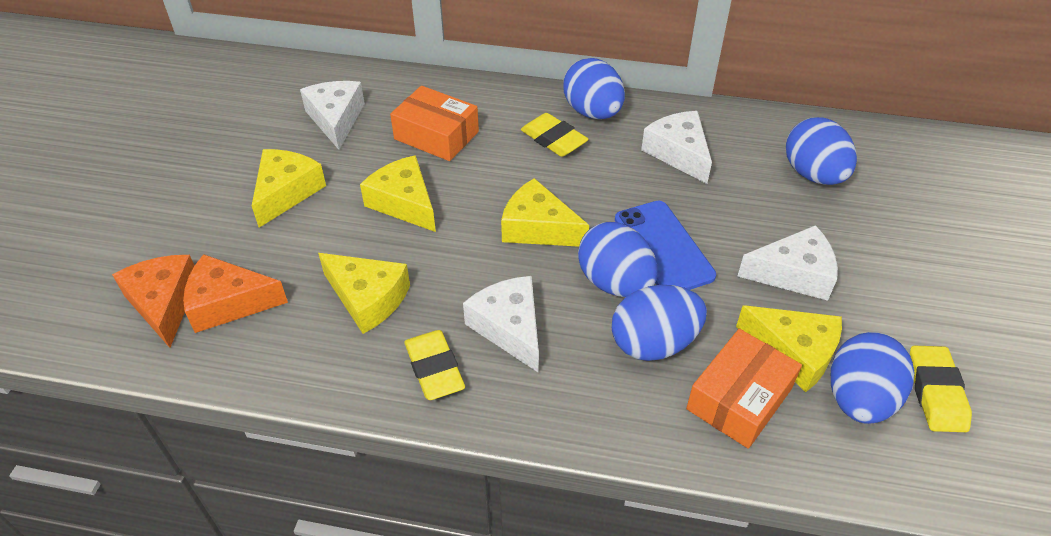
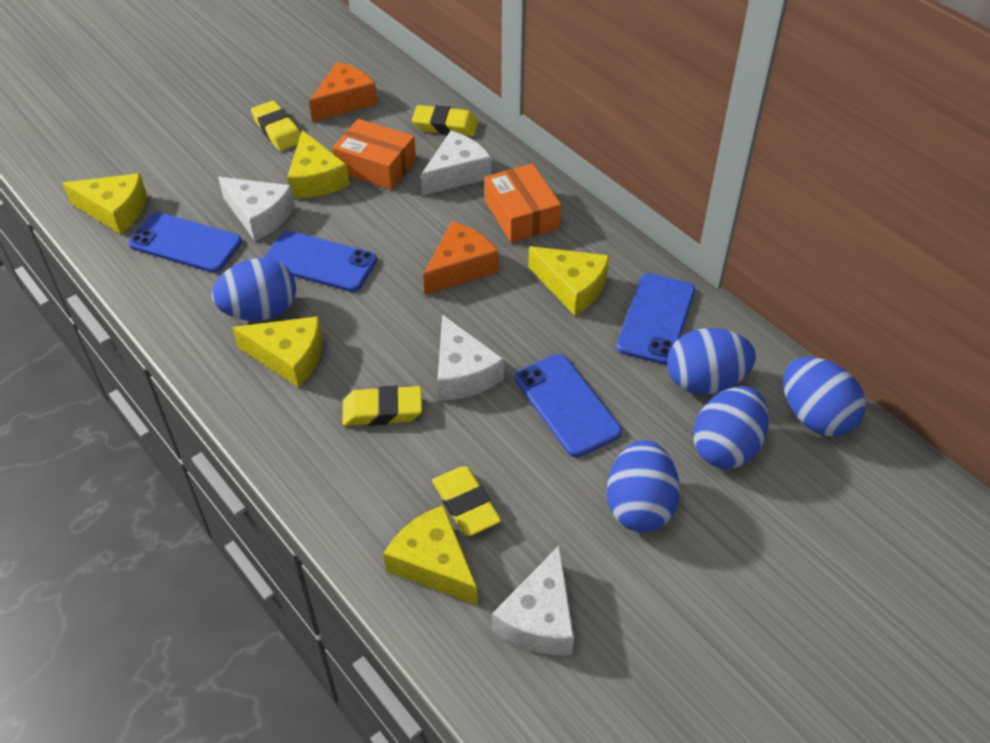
blue phone: 1 -> 4
yellow eraser: 3 -> 4

